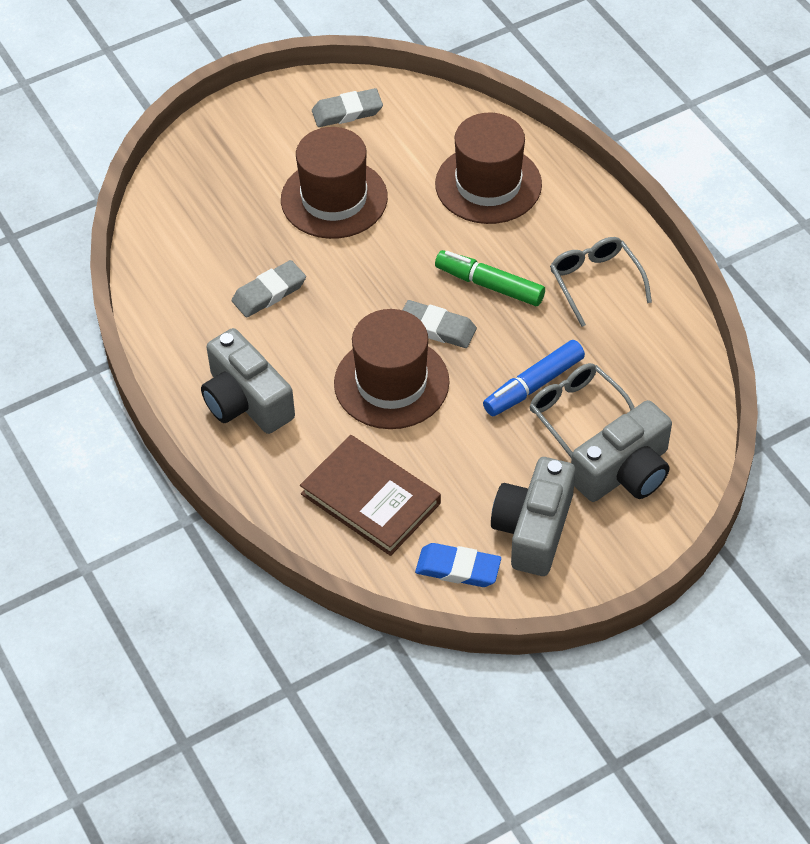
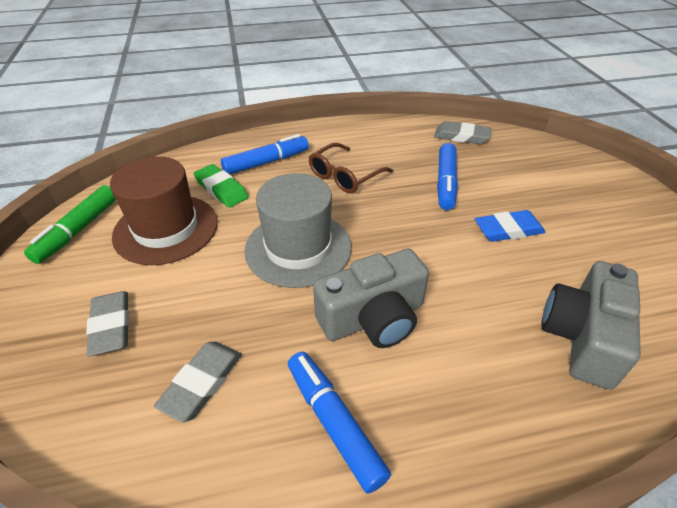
blue marker: 1 -> 3
brown book: 1 -> 0
brown glasses: 0 -> 1
brown hat: 3 -> 1
green eraser: 0 -> 1
grey camera: 3 -> 2
grey glasses: 2 -> 0
grey hat: 0 -> 1

